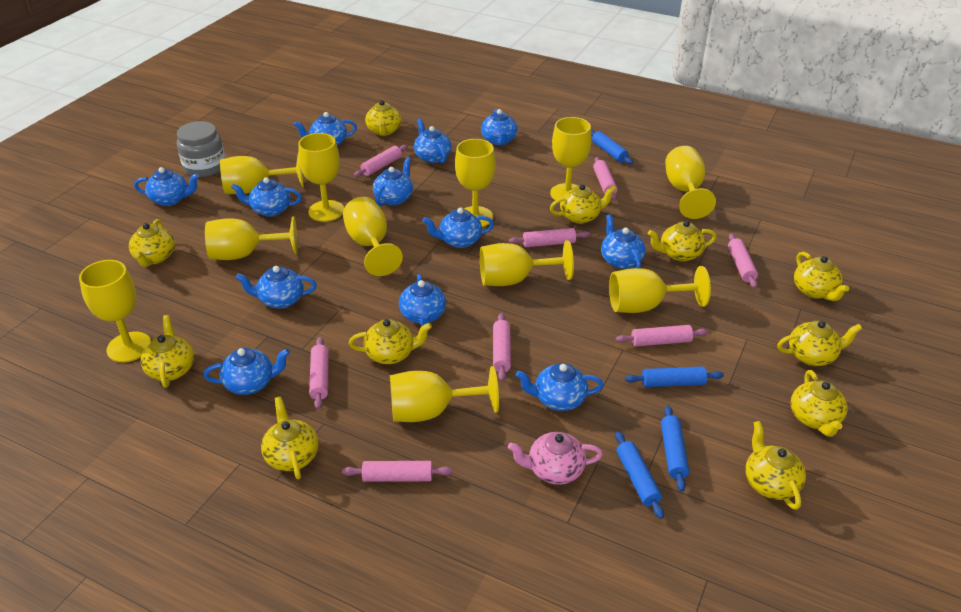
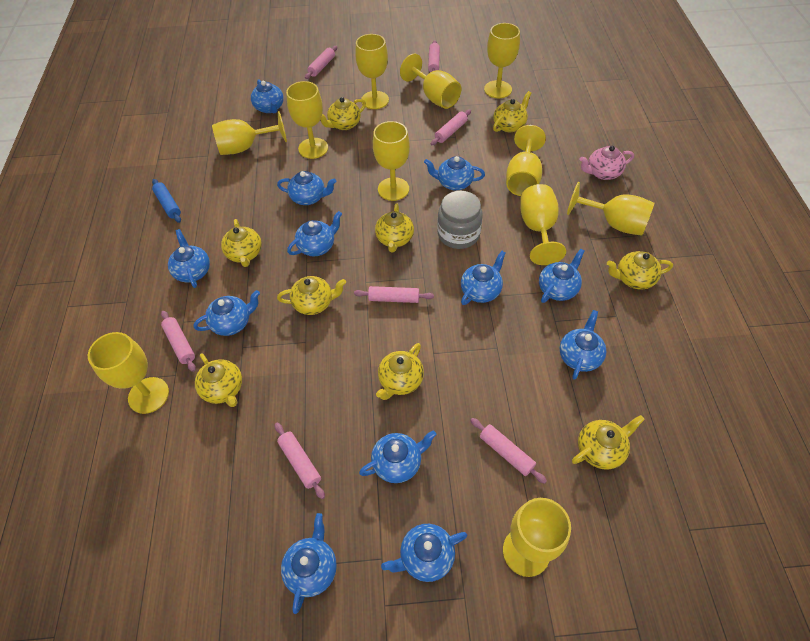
blue rolling pin: 4 -> 1
pink rolling pin: 8 -> 7
yellow teapot: 11 -> 9

